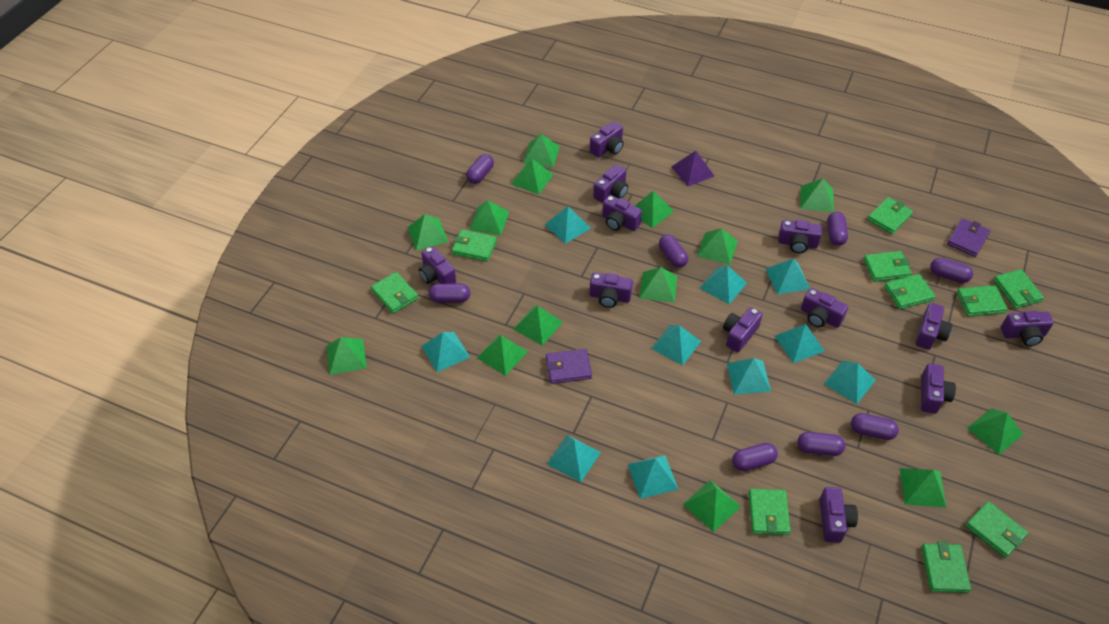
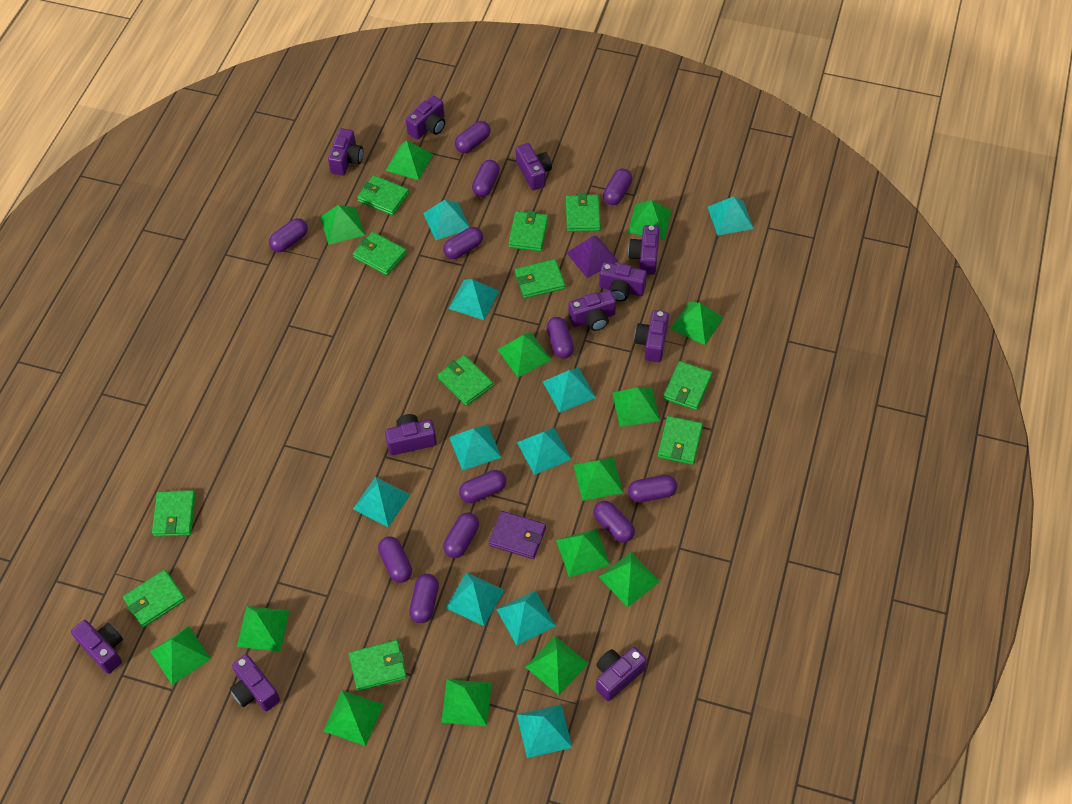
green wallet: 10 -> 11
purple camera: 12 -> 11
purple capsule: 8 -> 12
purple wallet: 2 -> 1

